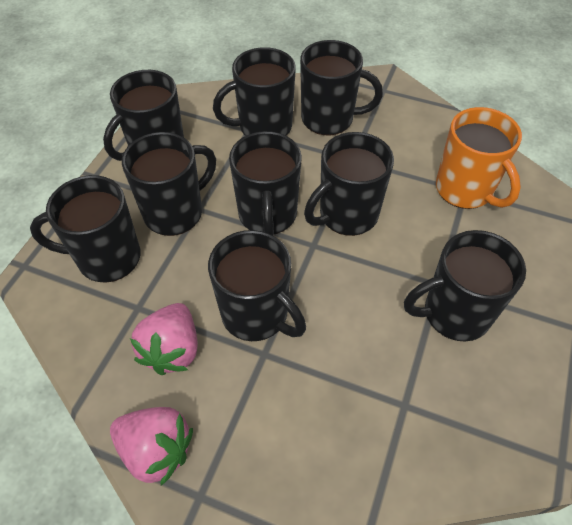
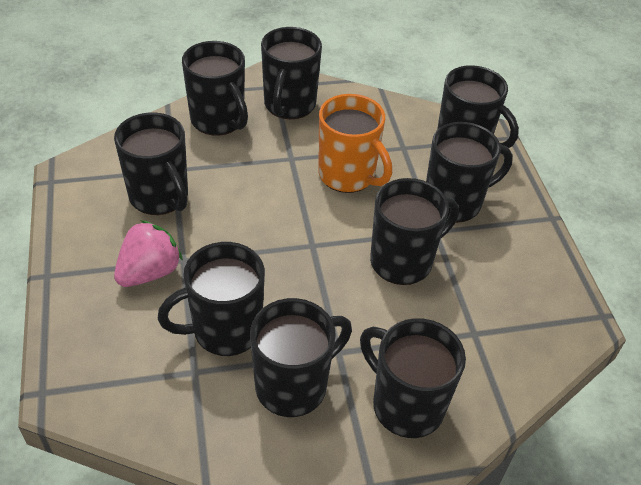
pink strawberry: 2 -> 1

